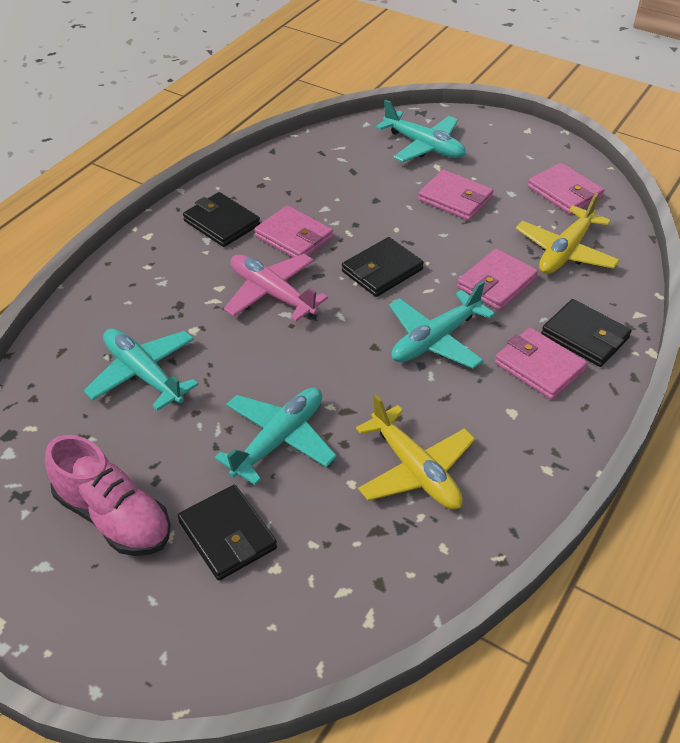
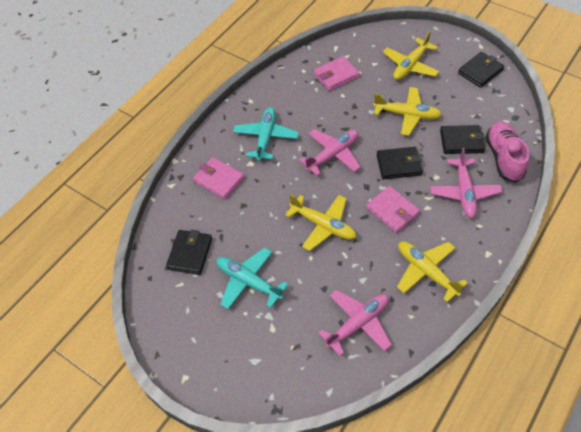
pink plane: 1 -> 3
pink wallet: 5 -> 3
turquoise plane: 4 -> 2
yellow plane: 2 -> 4

